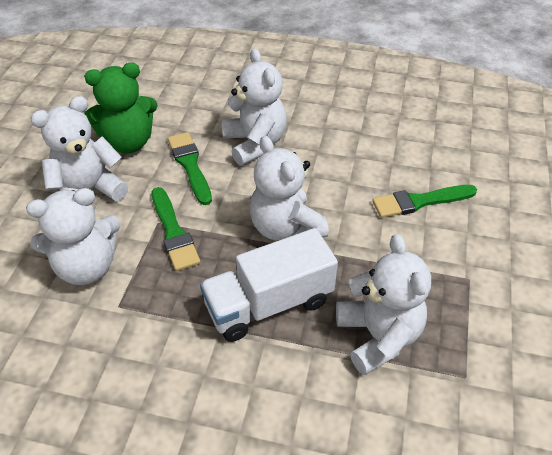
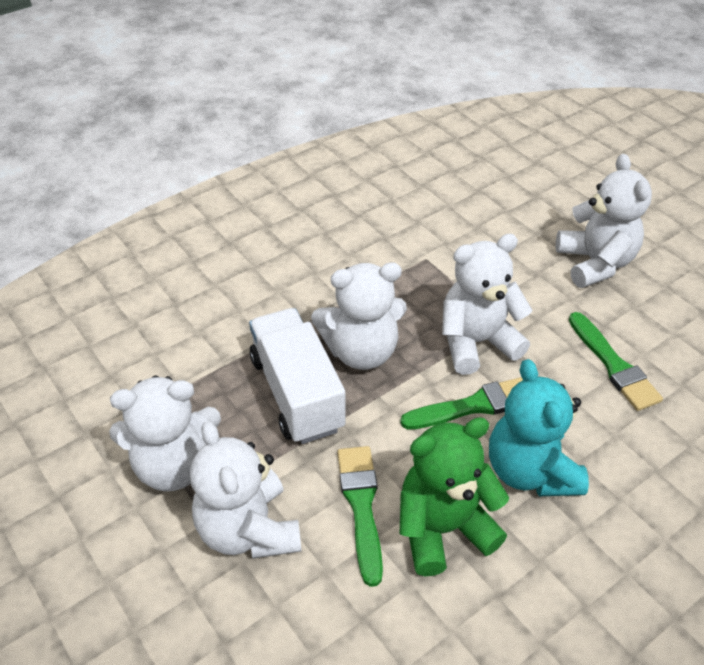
turquoise teddy bear: 0 -> 1

